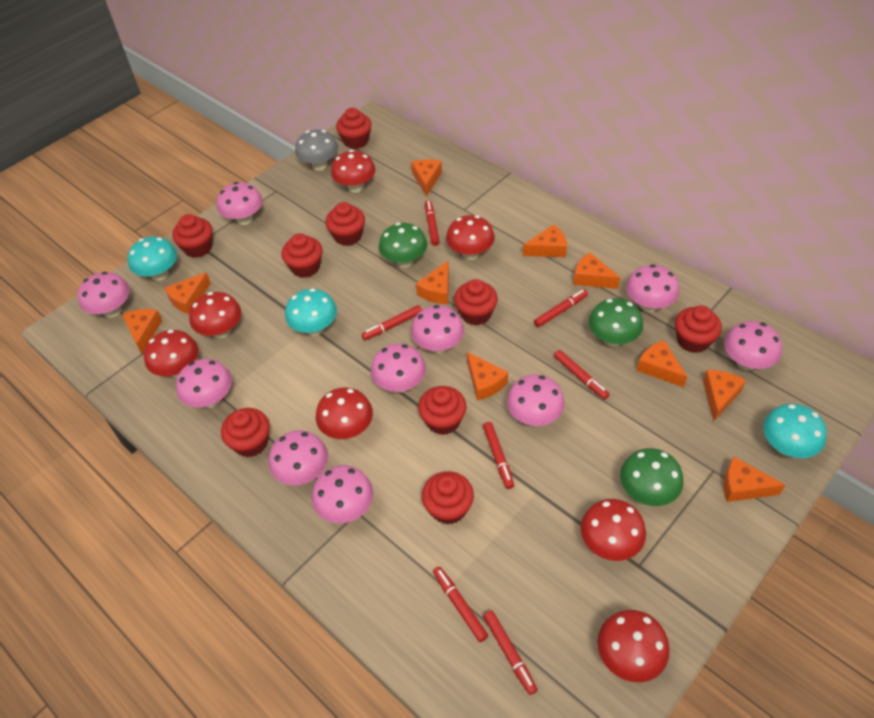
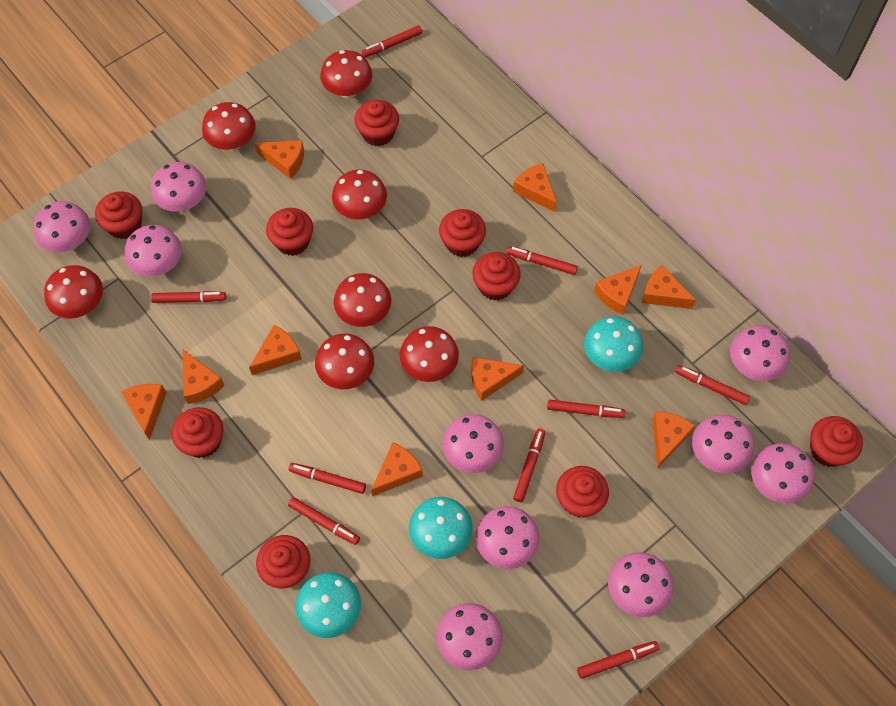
green mushroom: 3 -> 0
grey mushroom: 1 -> 0
red marker: 7 -> 9

